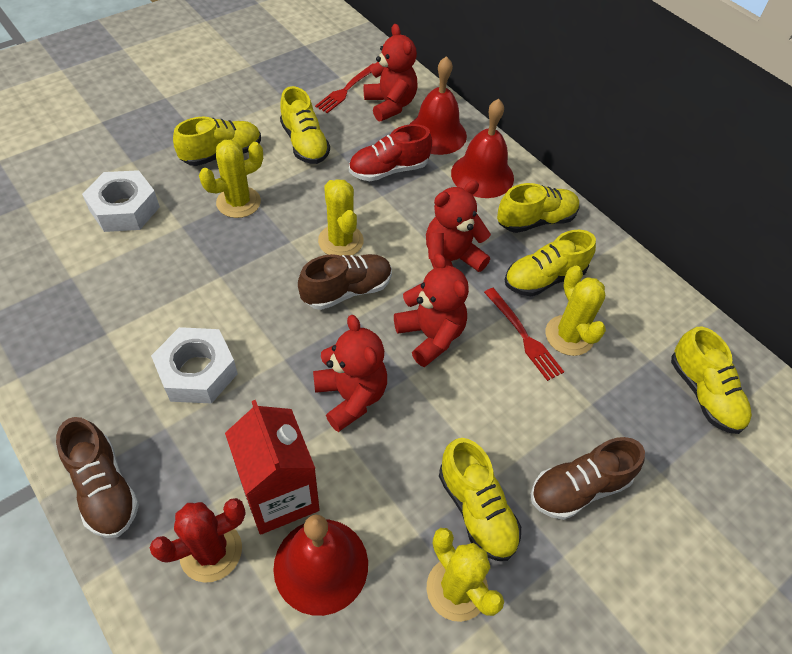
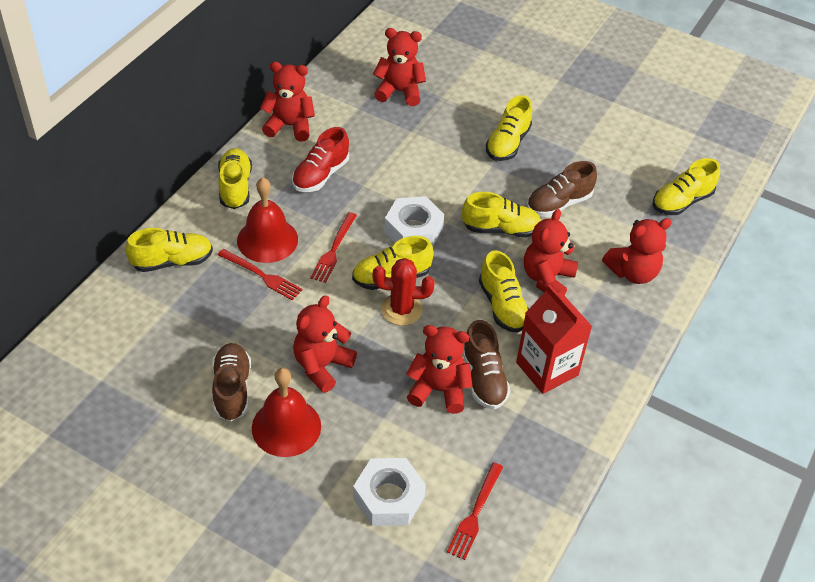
red bell: 3 -> 2
red fork: 2 -> 3
red teddy bear: 4 -> 6
yellow cactus: 4 -> 0
yellow shoe: 6 -> 7

